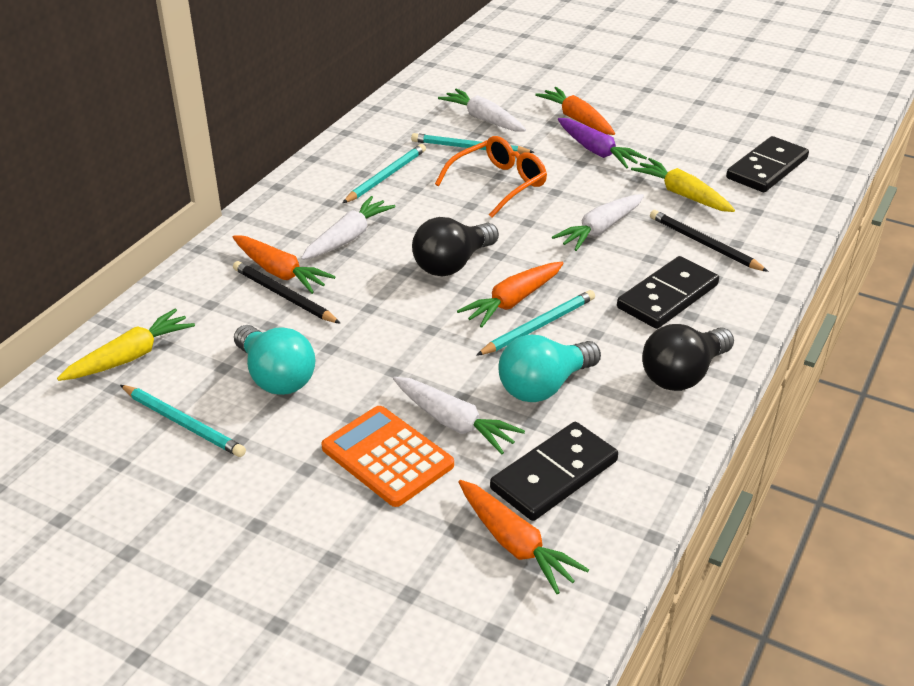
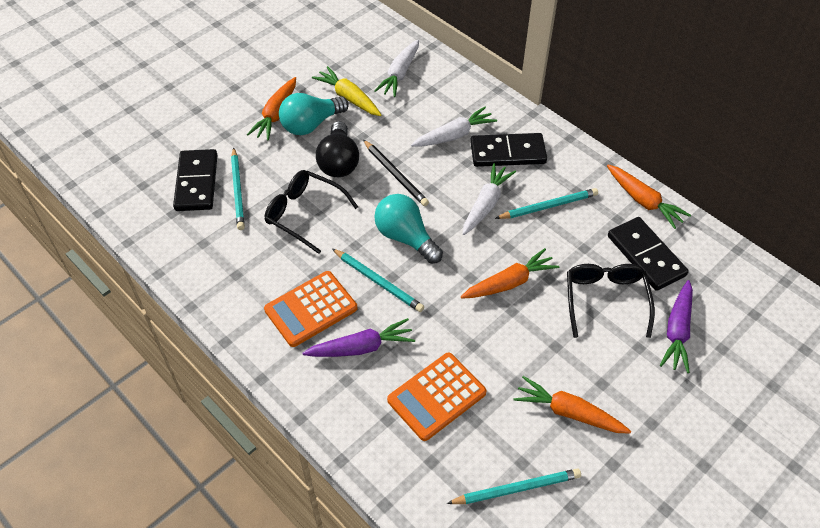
black glasses: 0 -> 2
black light bulb: 2 -> 1
black pencil: 2 -> 1
orange calculator: 1 -> 2
orange glasses: 1 -> 0
purple carrot: 1 -> 2
white carrot: 4 -> 3
yellow carrot: 2 -> 1

